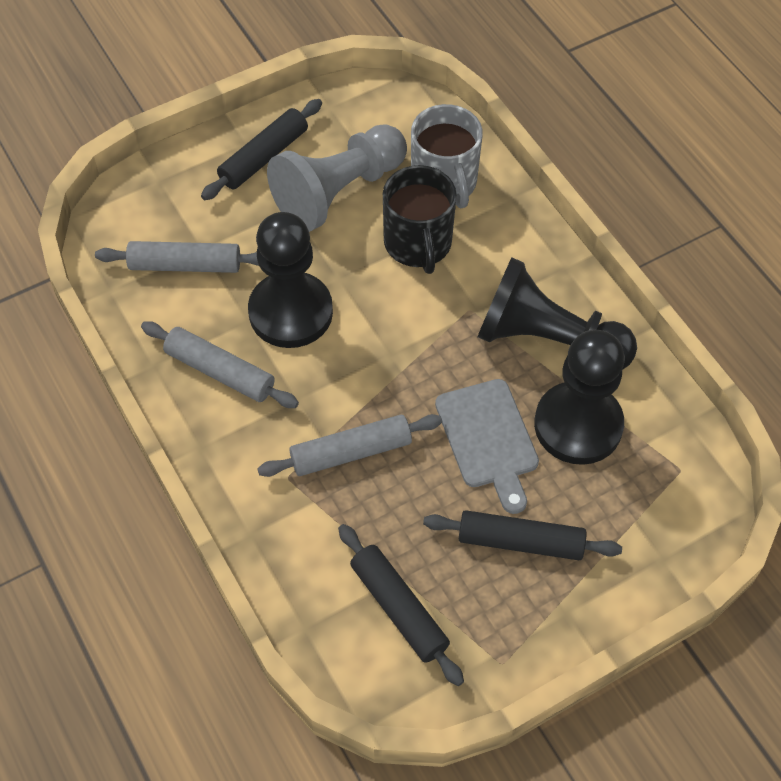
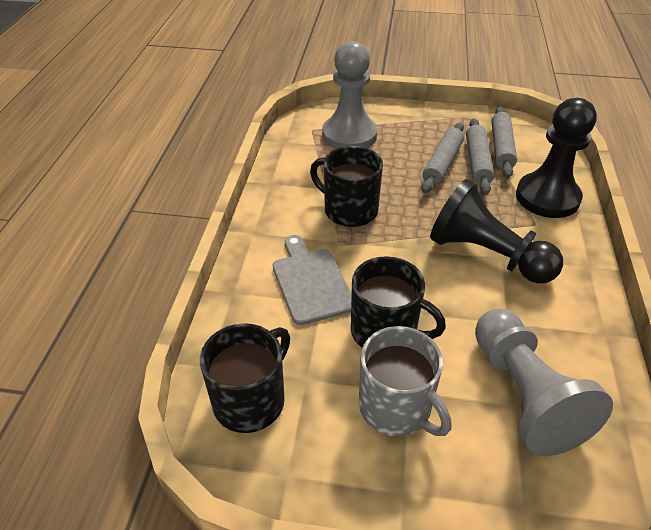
black mug: 1 -> 3
black pawn: 3 -> 2
black rolling pin: 3 -> 0
grey pawn: 1 -> 2

